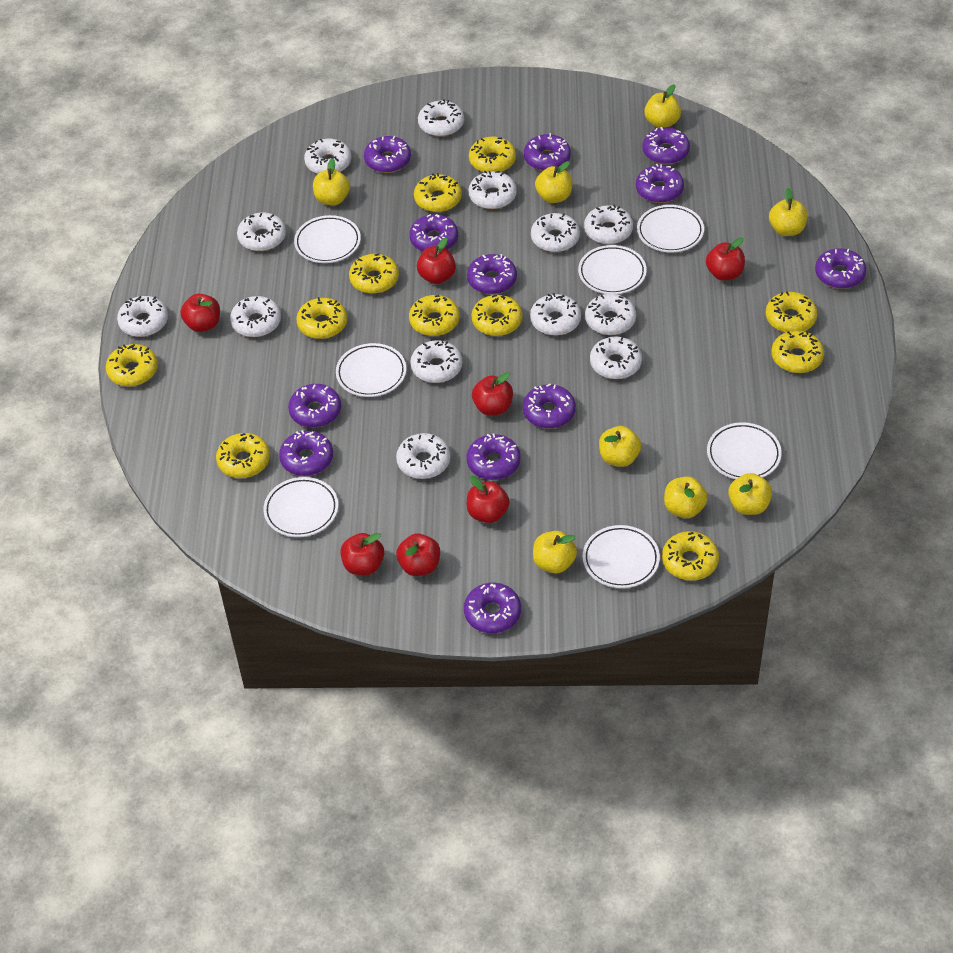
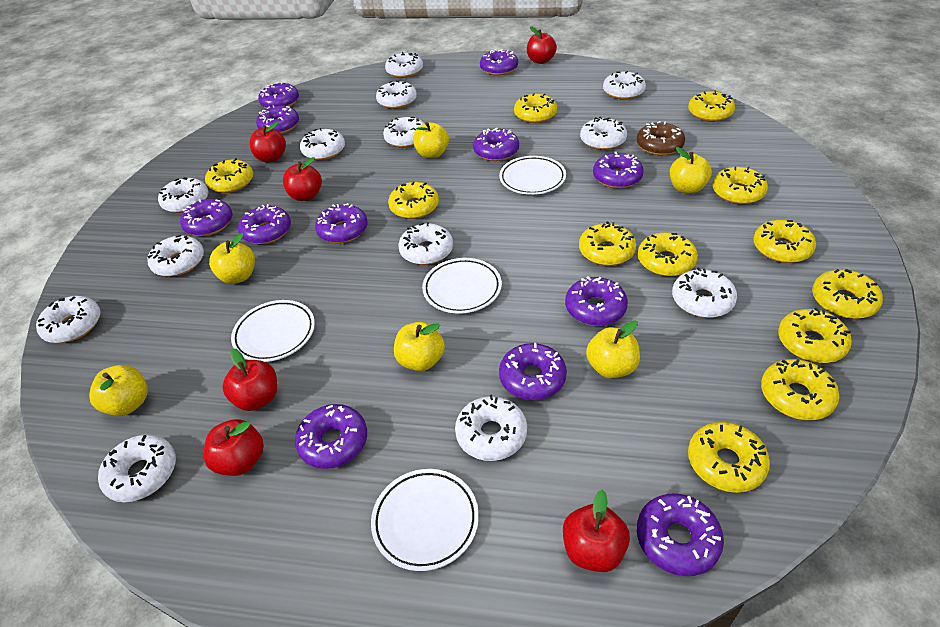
brown donut: 0 -> 1
red apple: 7 -> 6
white plate: 7 -> 4
yellow apple: 8 -> 6
yellow donut: 11 -> 12

